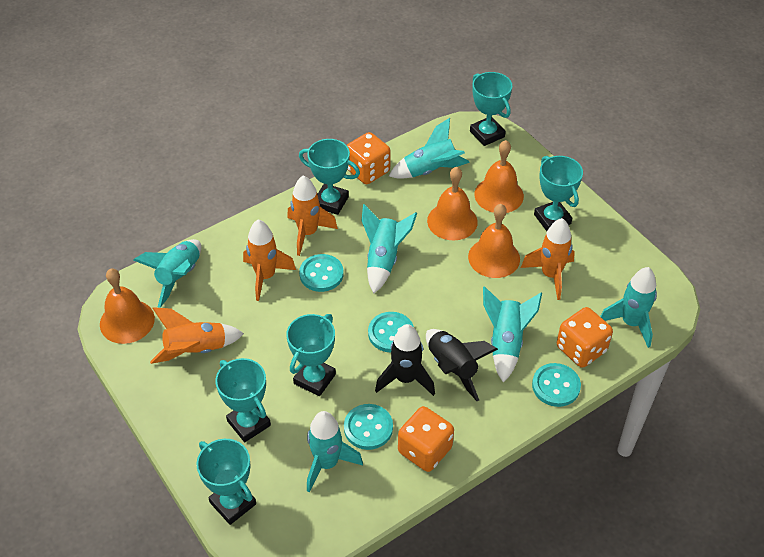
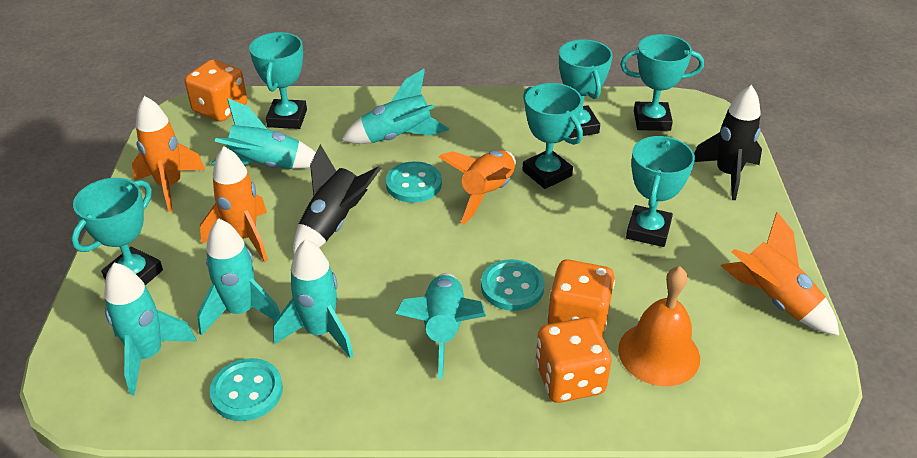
orange bell: 4 -> 1
turquoise button: 4 -> 3

